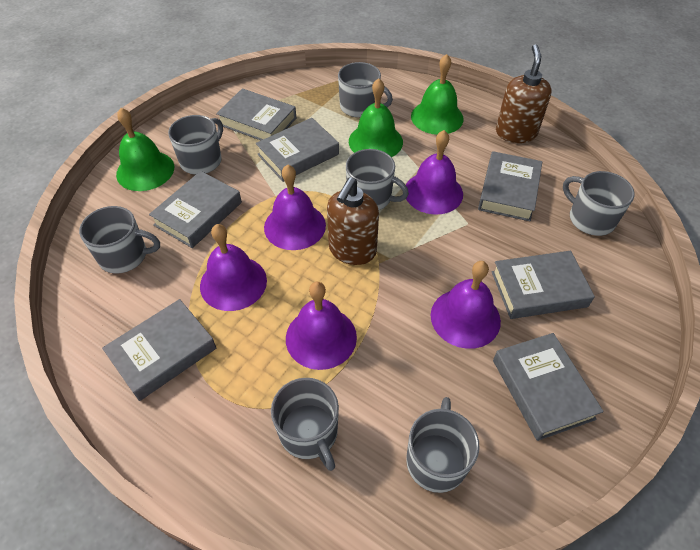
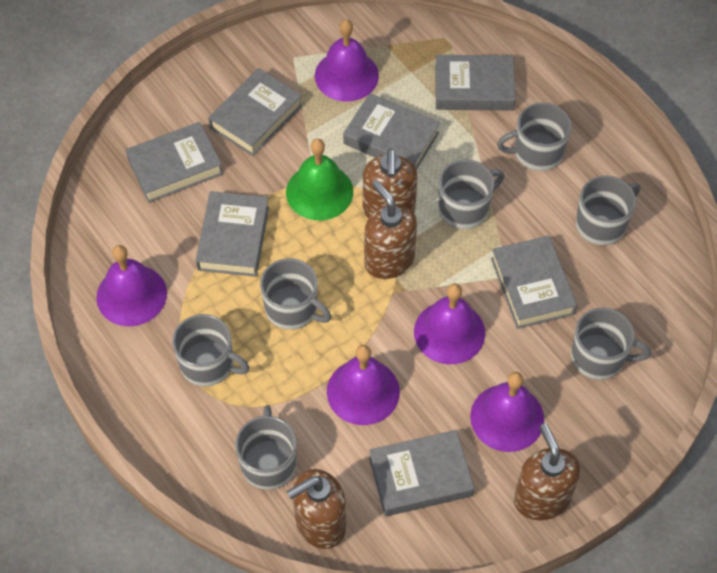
brown soap dispenser: 2 -> 4
green bell: 3 -> 1

